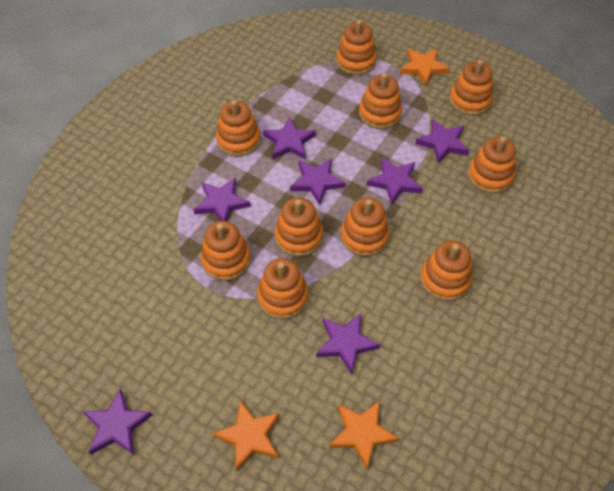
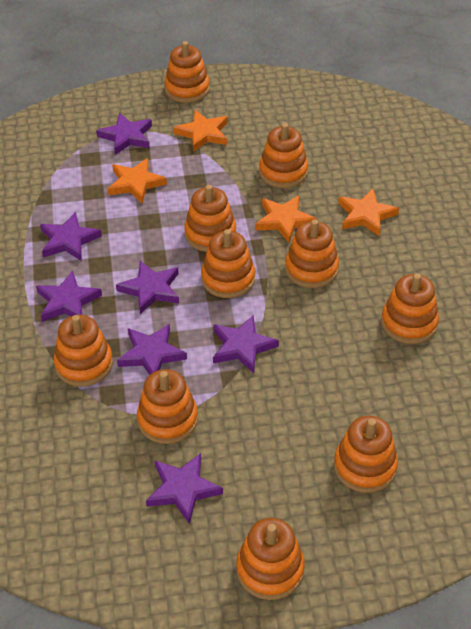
orange star: 3 -> 4

